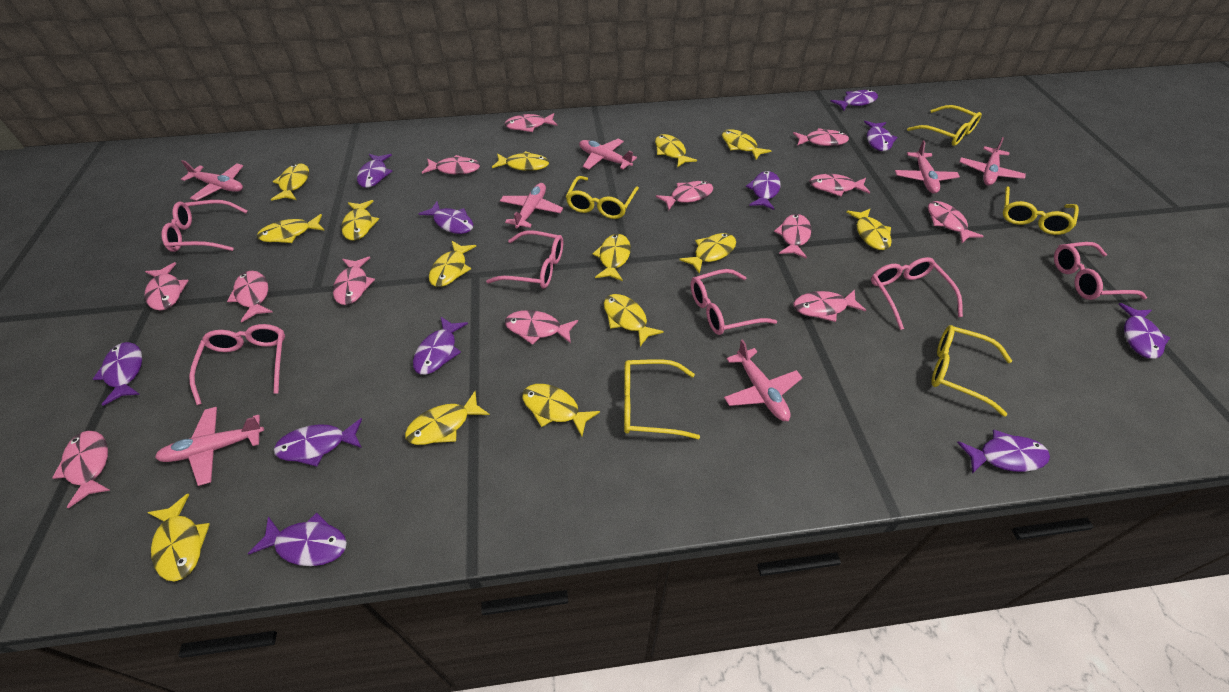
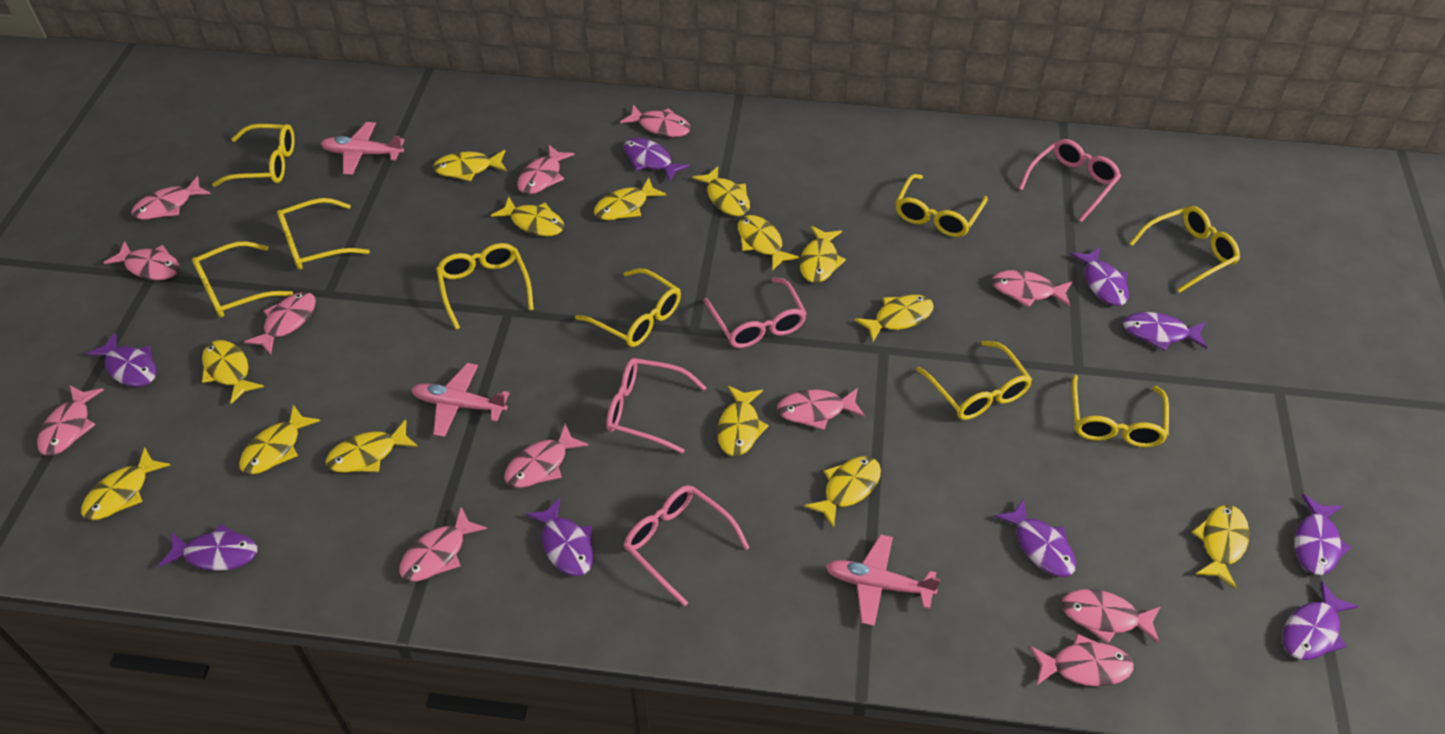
pink fish: 13 -> 12
pink glasses: 6 -> 4
pink plane: 7 -> 3
purple fish: 11 -> 9
yellow glasses: 5 -> 9

